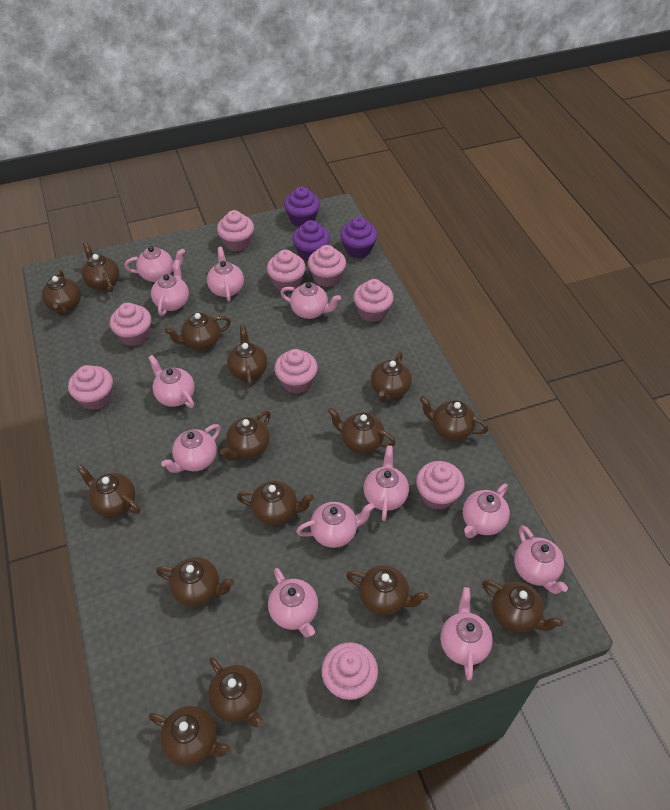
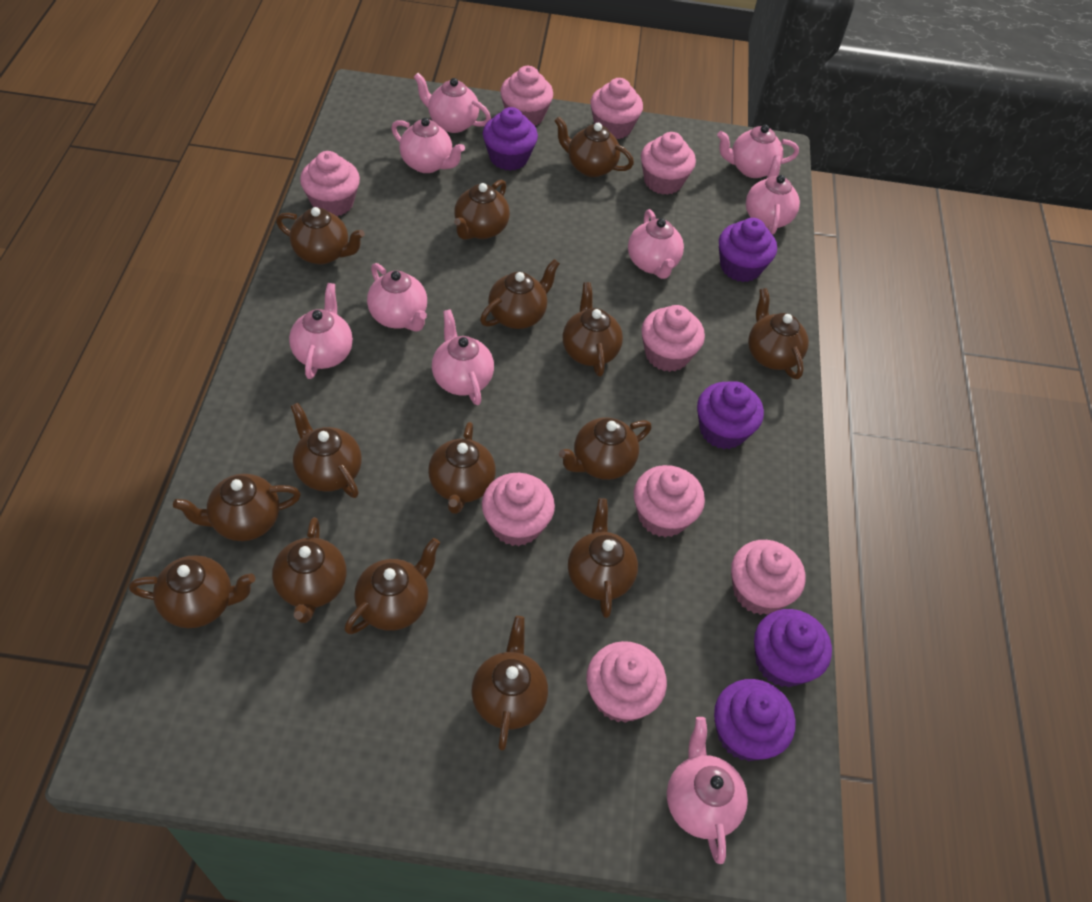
pink teapot: 12 -> 9
purple cupcake: 3 -> 5

